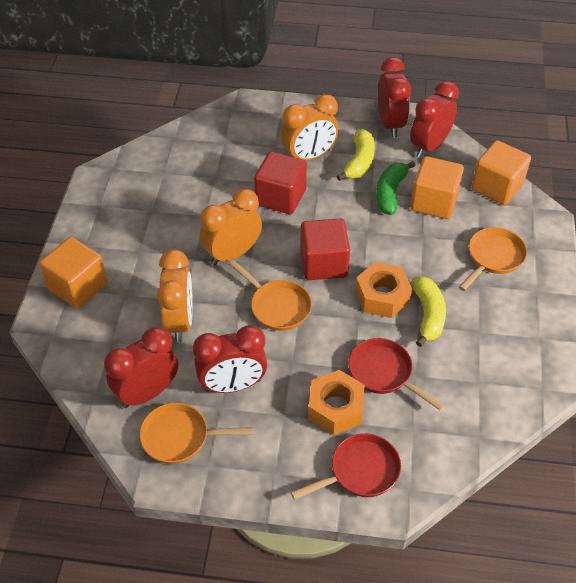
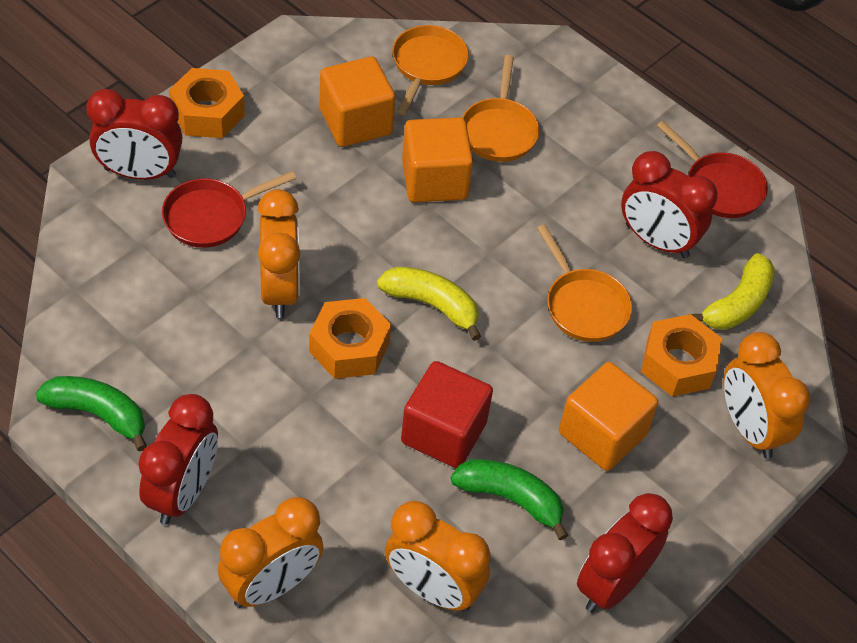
green banana: 1 -> 2
orange clock: 3 -> 4
orange nut: 2 -> 3
red cube: 2 -> 1

